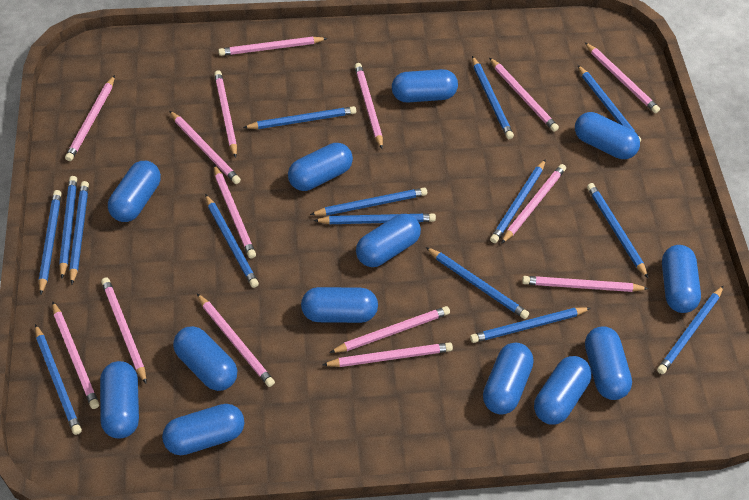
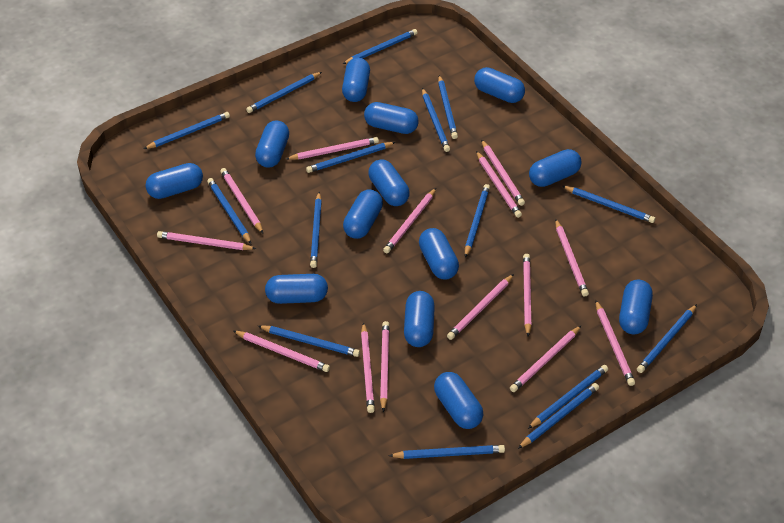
pink pencil: 15 -> 14

